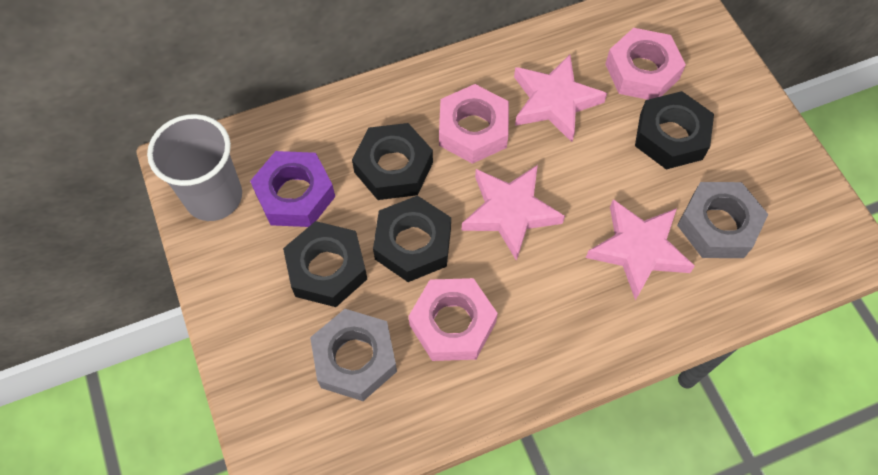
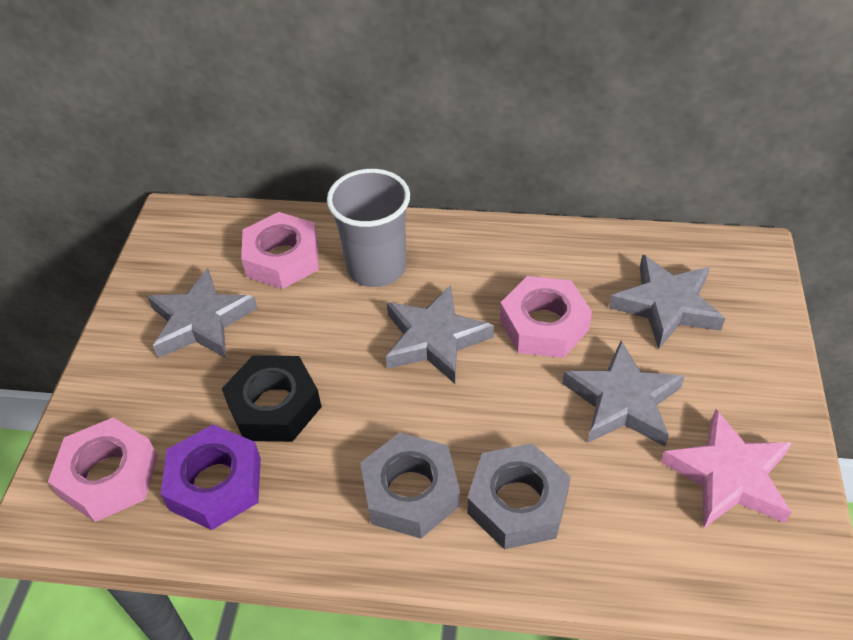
black nut: 4 -> 1
grey star: 0 -> 4
pink star: 3 -> 1

